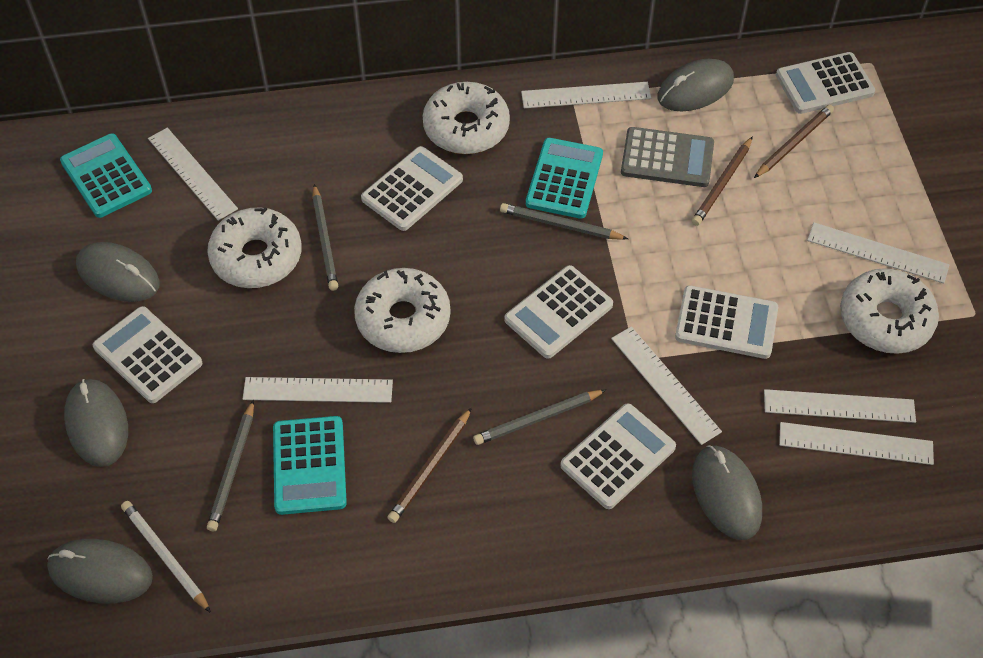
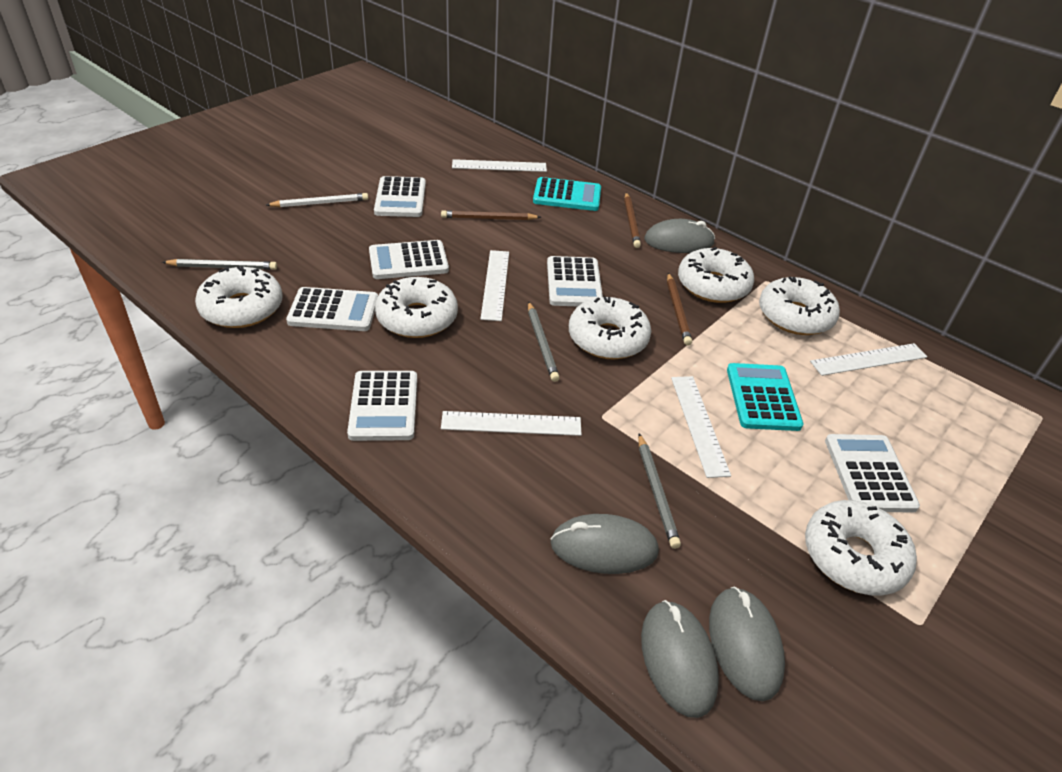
grey calculator: 1 -> 0
grey mouse: 5 -> 4
grey pencil: 4 -> 3
turquoise calculator: 3 -> 2
white donut: 4 -> 6
white ruler: 7 -> 5

